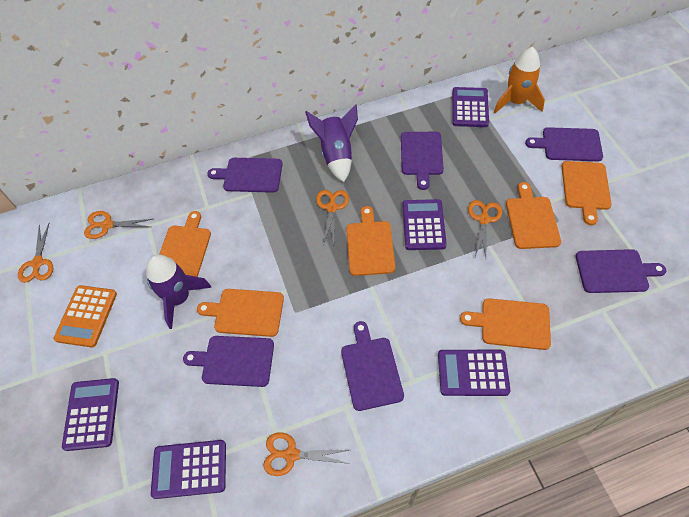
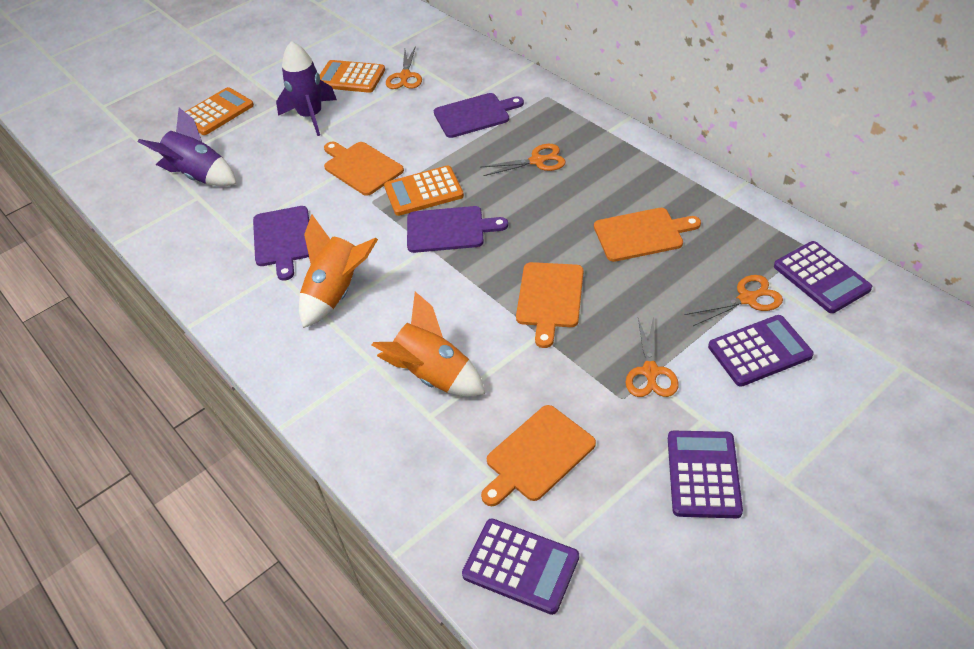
orange calculator: 1 -> 3
orange cutting board: 6 -> 4
orange rocket: 1 -> 2
orange scissors: 5 -> 4
purple calculator: 5 -> 4
purple cutting board: 6 -> 3

